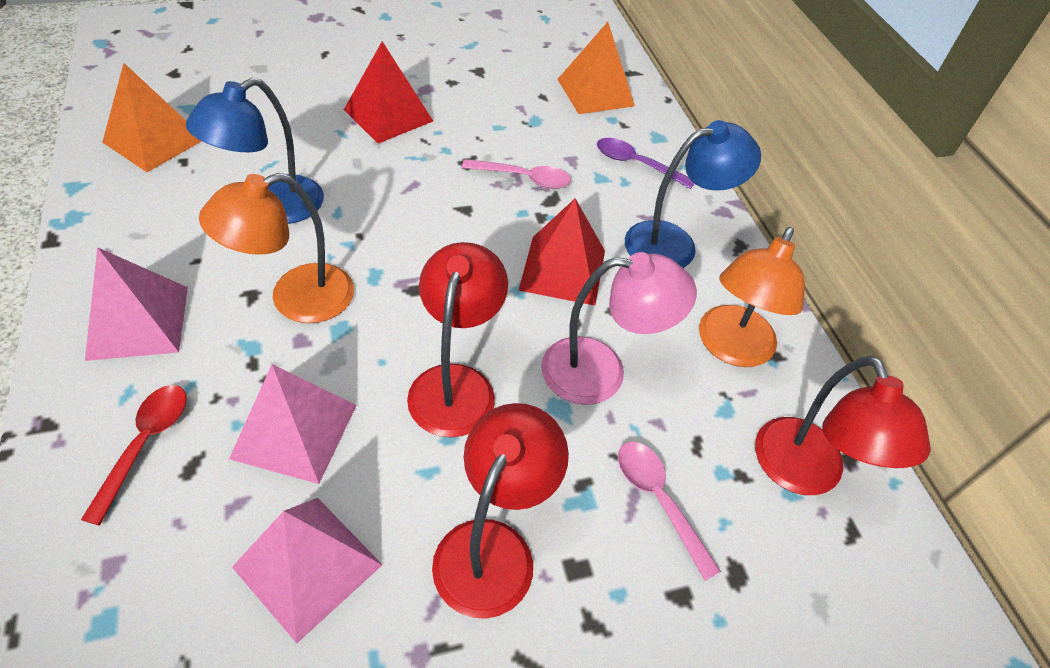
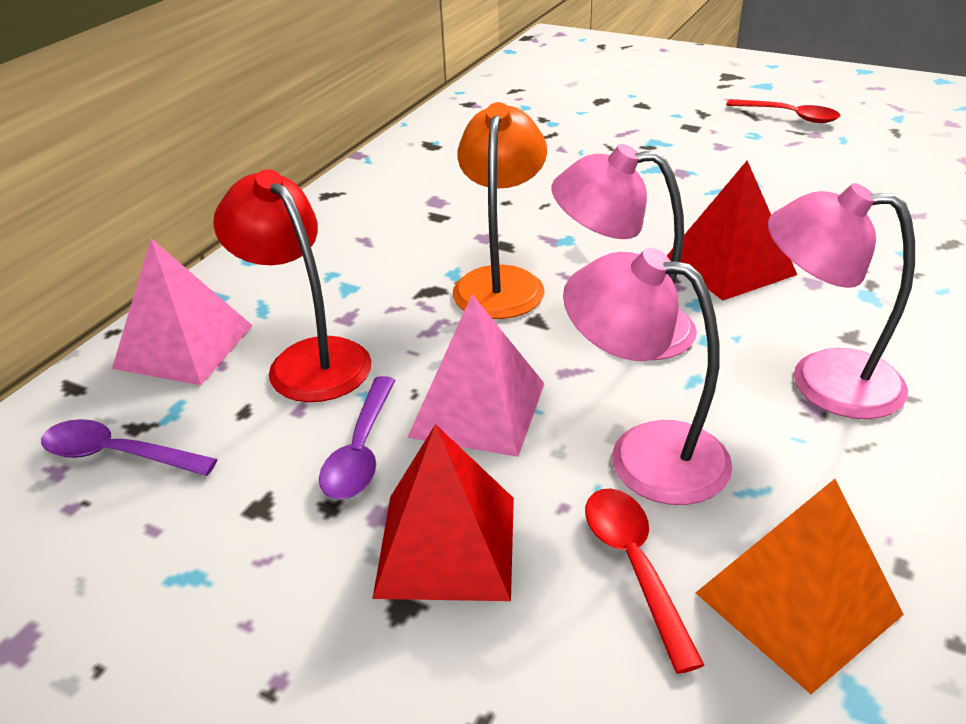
blue lamp: 2 -> 0
orange lamp: 2 -> 1
orange pyramid: 2 -> 1
pink lamp: 1 -> 3
pink pyramid: 3 -> 2
pink spoon: 2 -> 0
purple spoon: 1 -> 2
red lamp: 3 -> 1
red spoon: 1 -> 2

